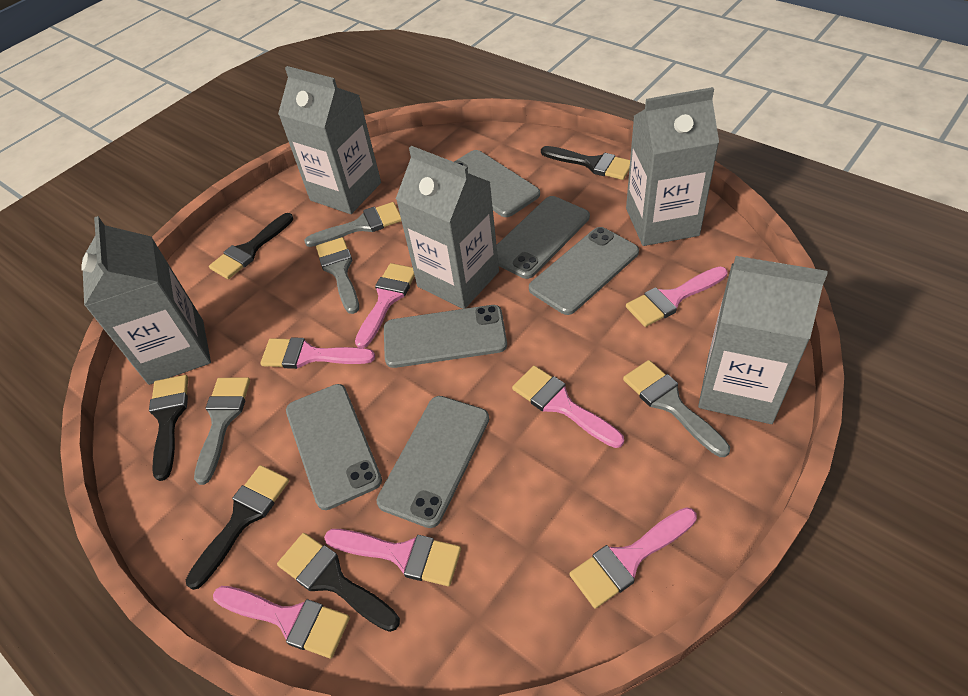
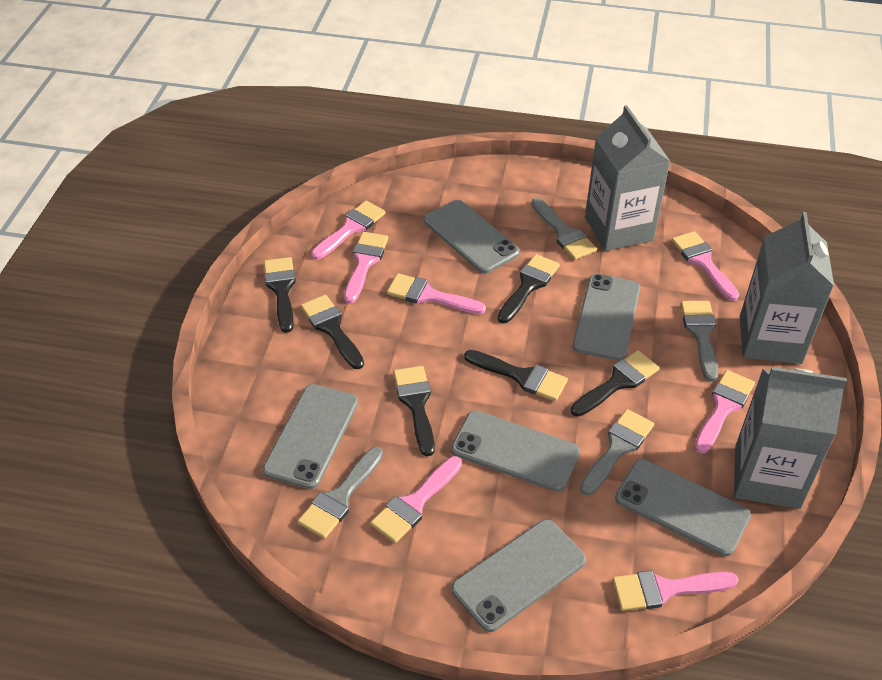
black brush: 5 -> 6
grey carton: 5 -> 3

